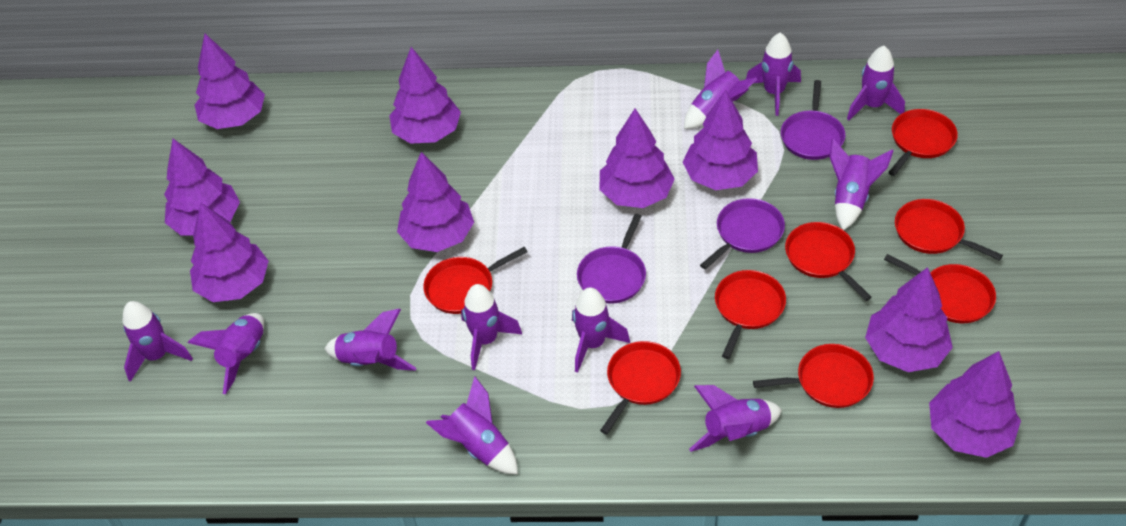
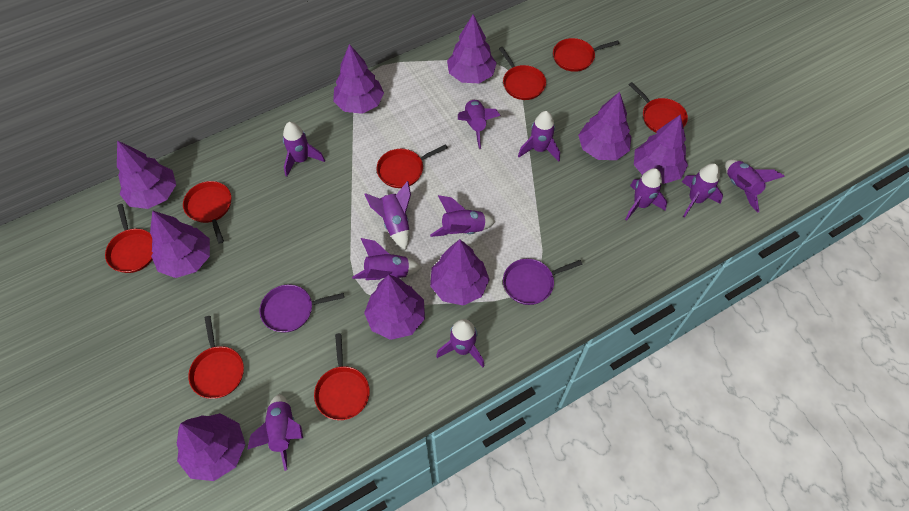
purple pan: 3 -> 2

